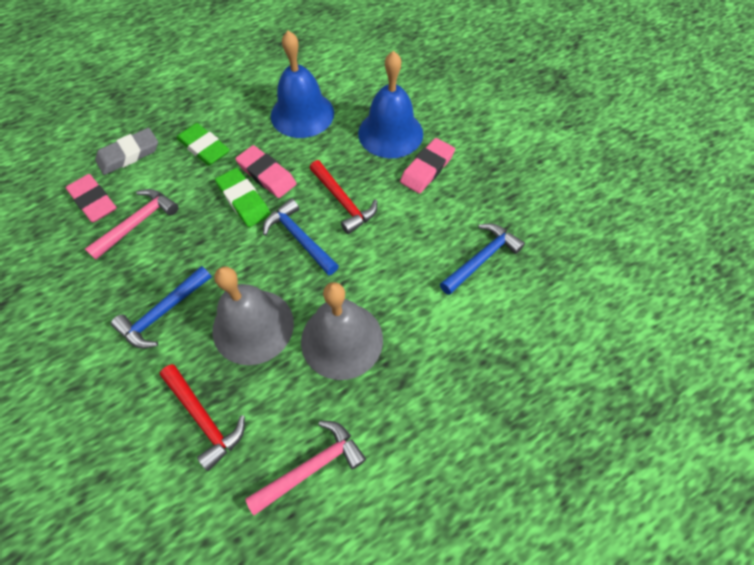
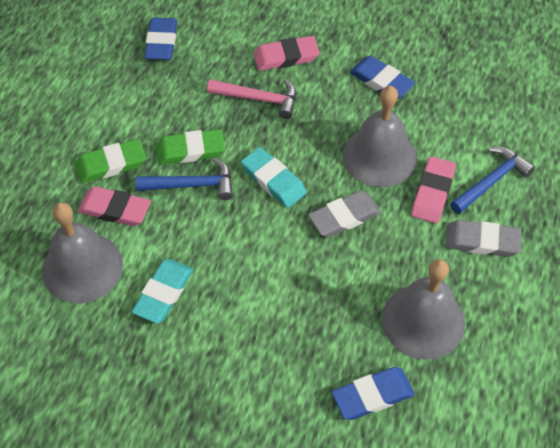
blue bell: 2 -> 0
blue eraser: 0 -> 3
blue hammer: 3 -> 2
grey bell: 2 -> 3
grey eraser: 1 -> 2
pink hammer: 2 -> 1
red hammer: 2 -> 0
turquoise eraser: 0 -> 2

